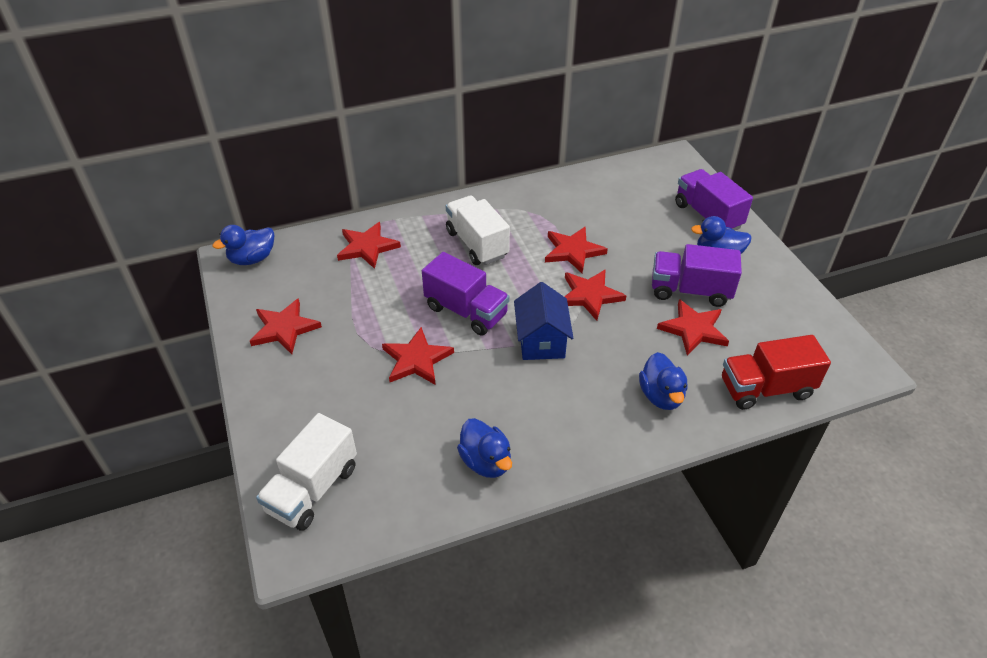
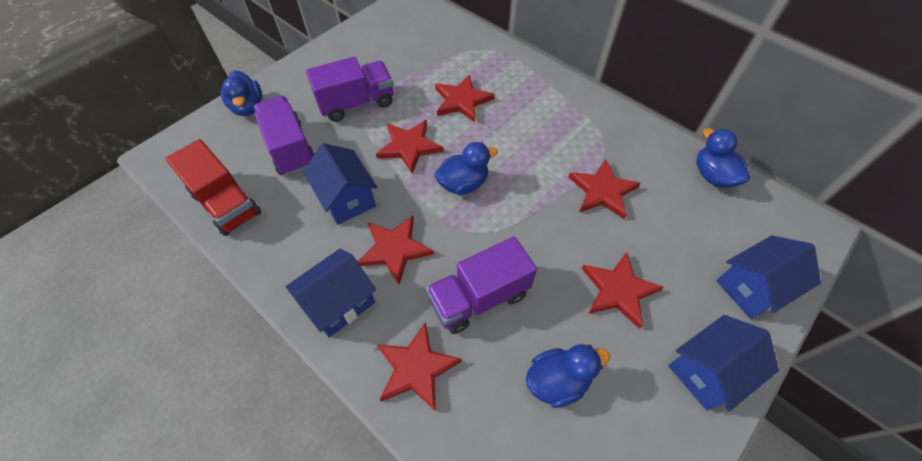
blue house: 1 -> 4
white truck: 2 -> 0

